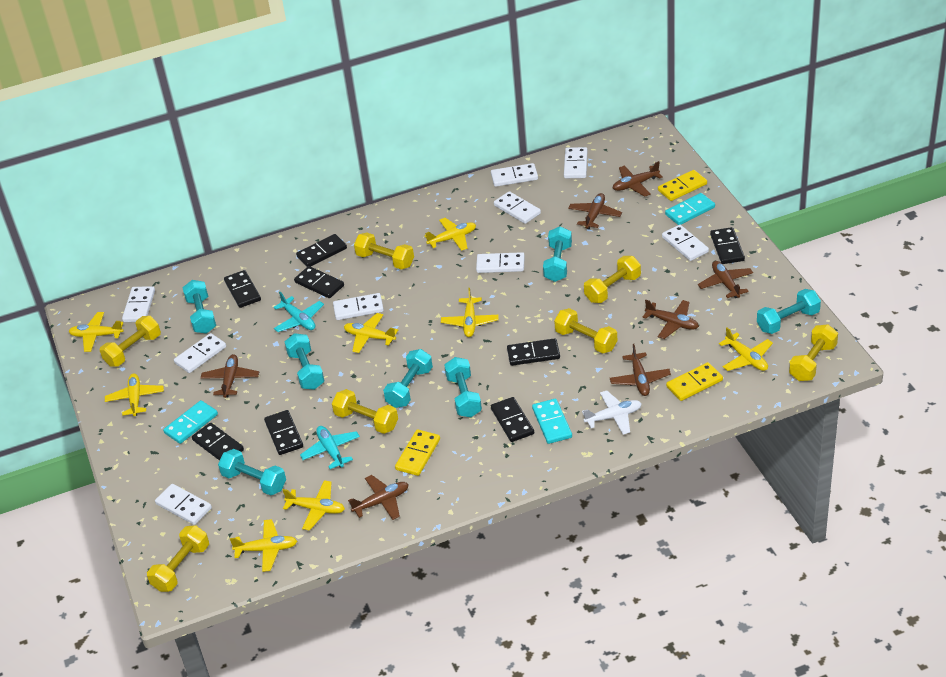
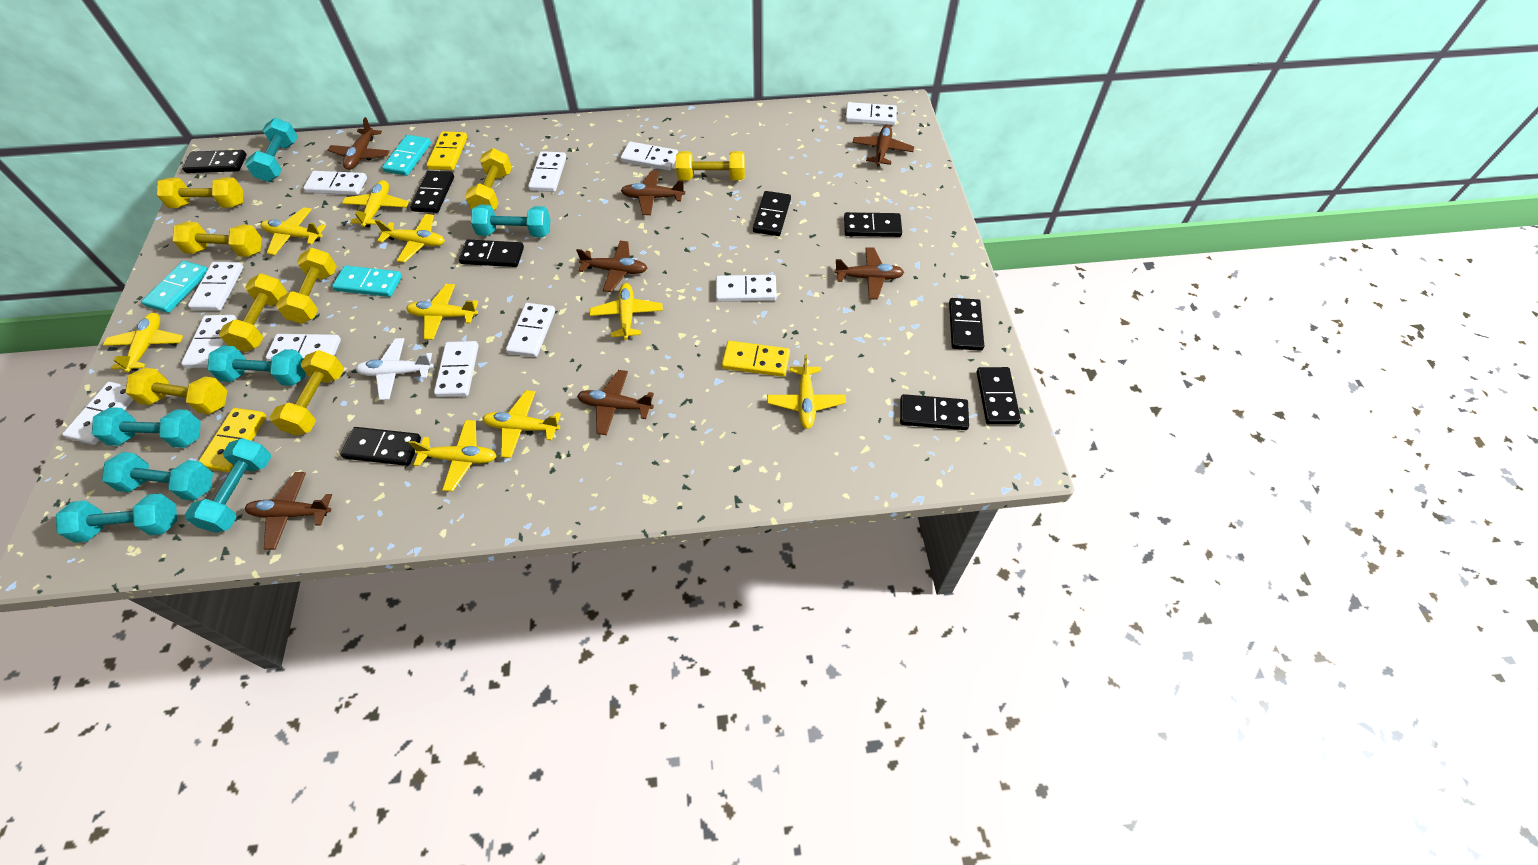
black domino: 8 -> 9
turquoise plane: 2 -> 0
white domino: 9 -> 11
yellow dumbbell: 7 -> 8
yellow plane: 8 -> 9

